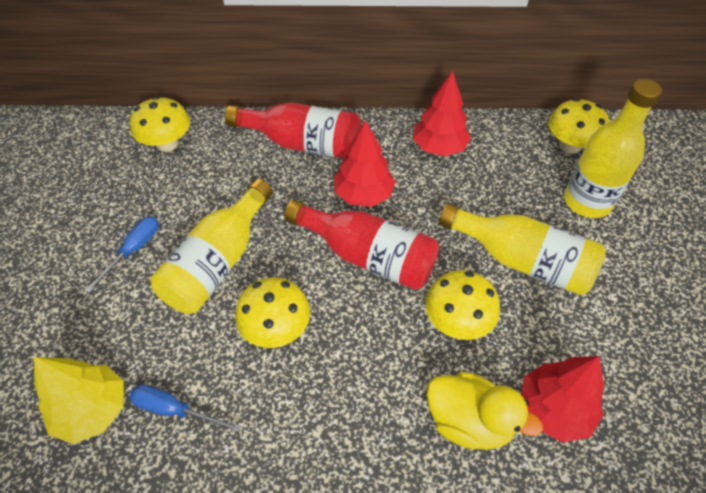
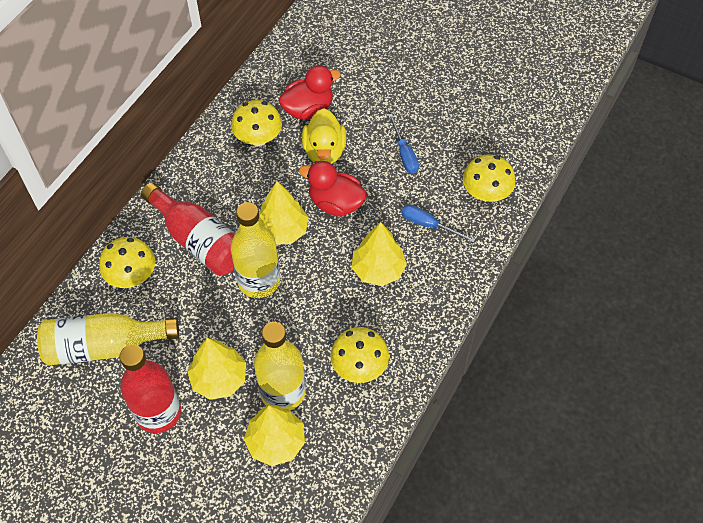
red duck: 0 -> 2
red tree: 3 -> 0
yellow tree: 1 -> 4

